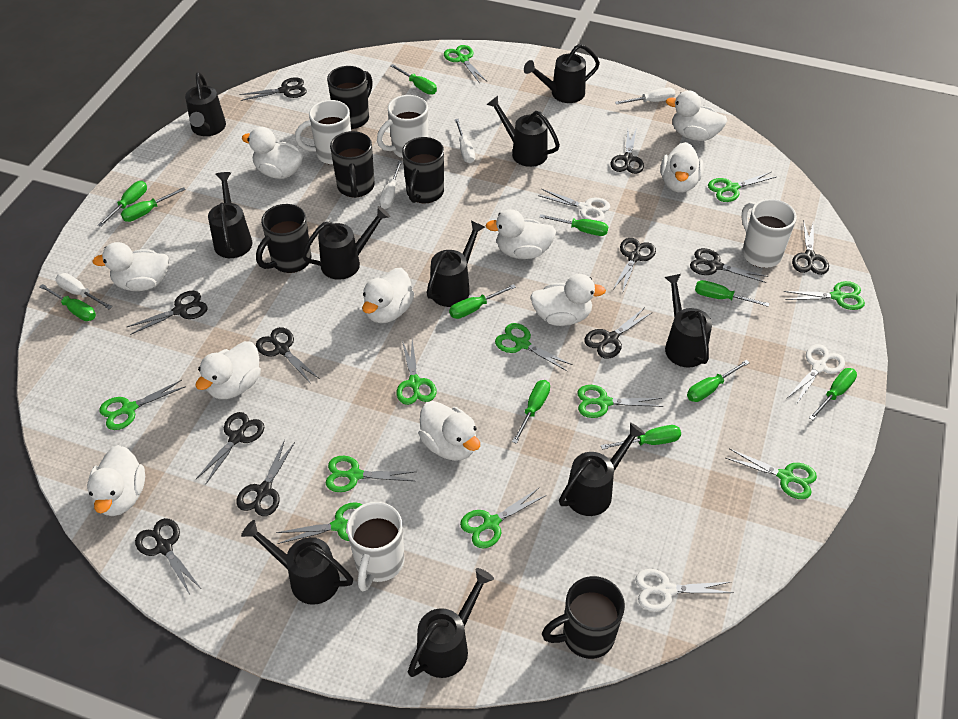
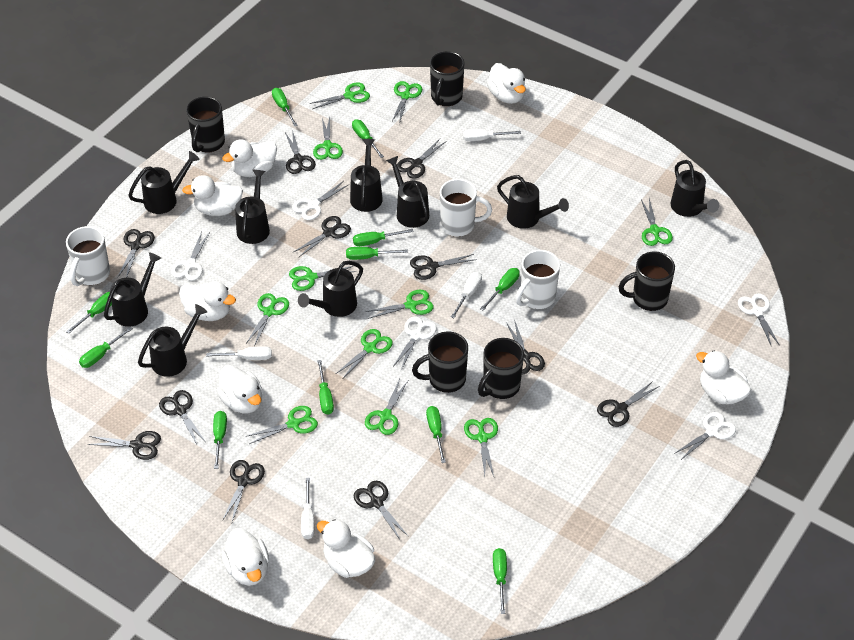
black watering can: 10 -> 9
white duck: 10 -> 8
white mug: 4 -> 3
white scissors: 3 -> 5

